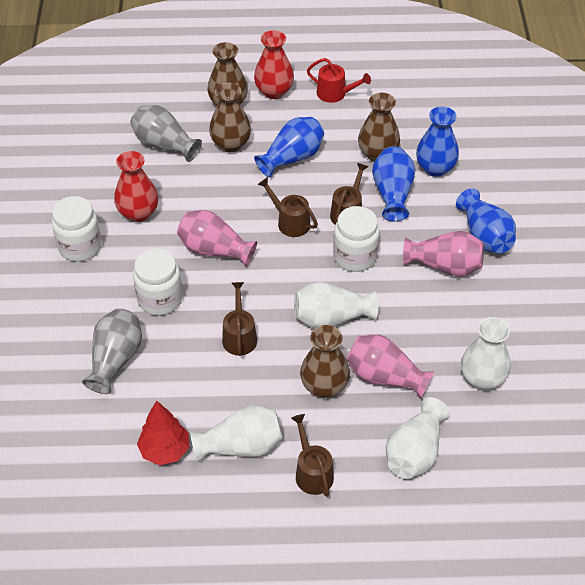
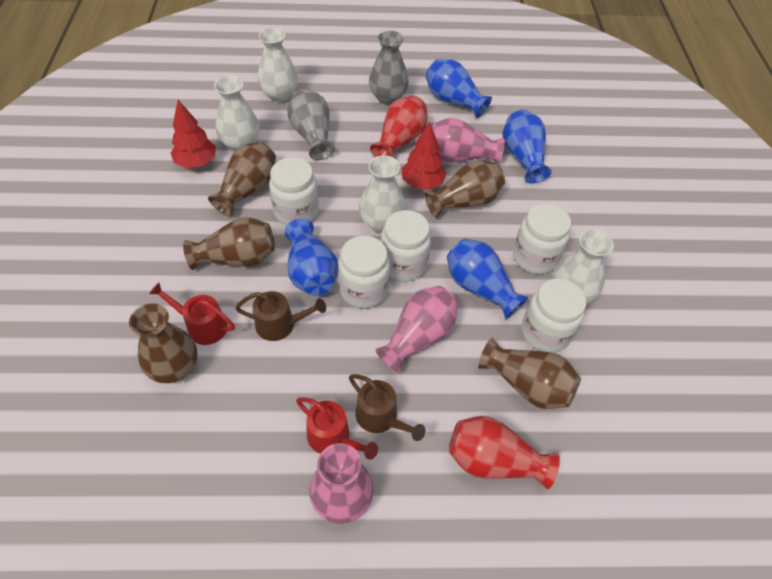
brown vase: 4 -> 5
brown watering can: 4 -> 2
red tree: 1 -> 2
red watering can: 1 -> 2
white jar: 3 -> 5

